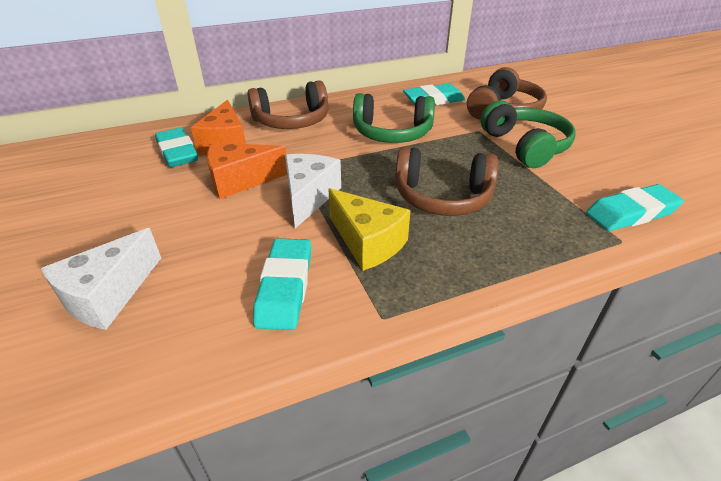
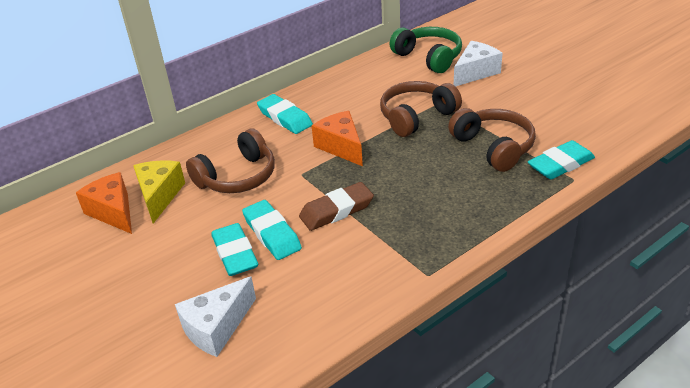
brown eraser: 0 -> 1
green headphones: 2 -> 1

